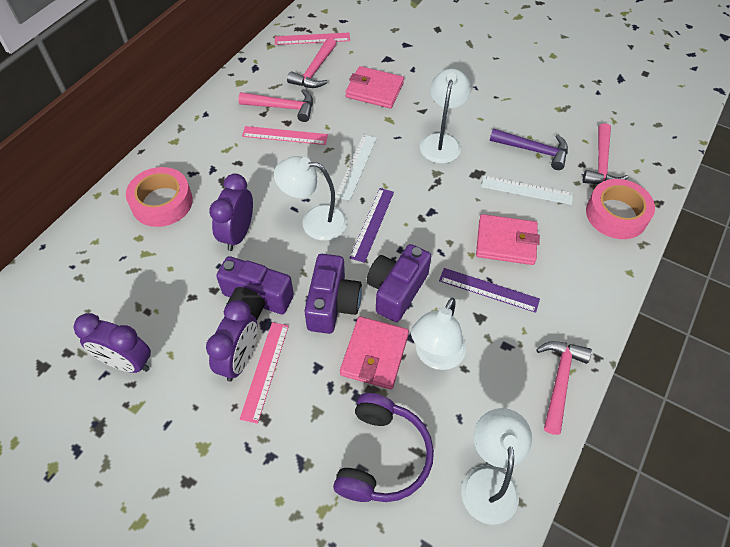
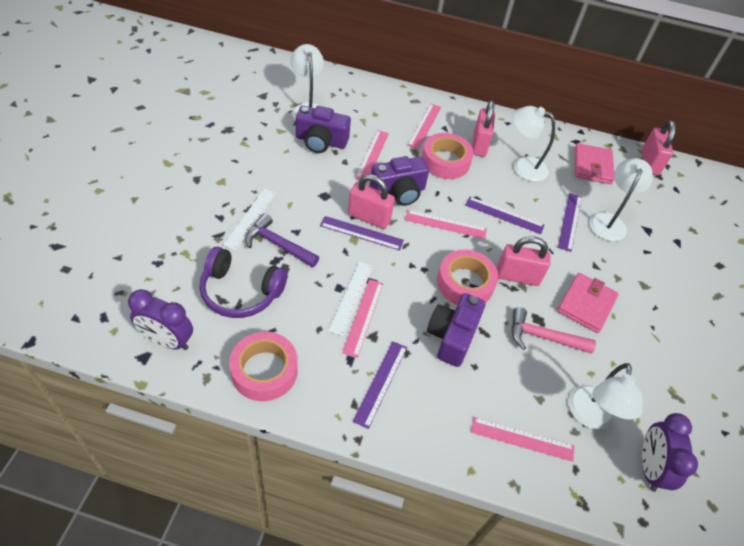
pink hammer: 4 -> 1
pink padlock: 0 -> 4
pink ruler: 3 -> 5
pink tape: 2 -> 3
pink wallet: 3 -> 2
purple clock: 3 -> 2
purple ruler: 2 -> 4

